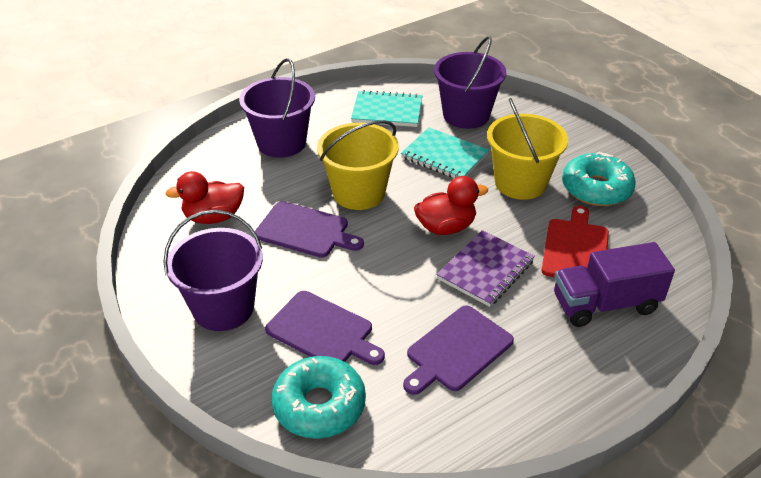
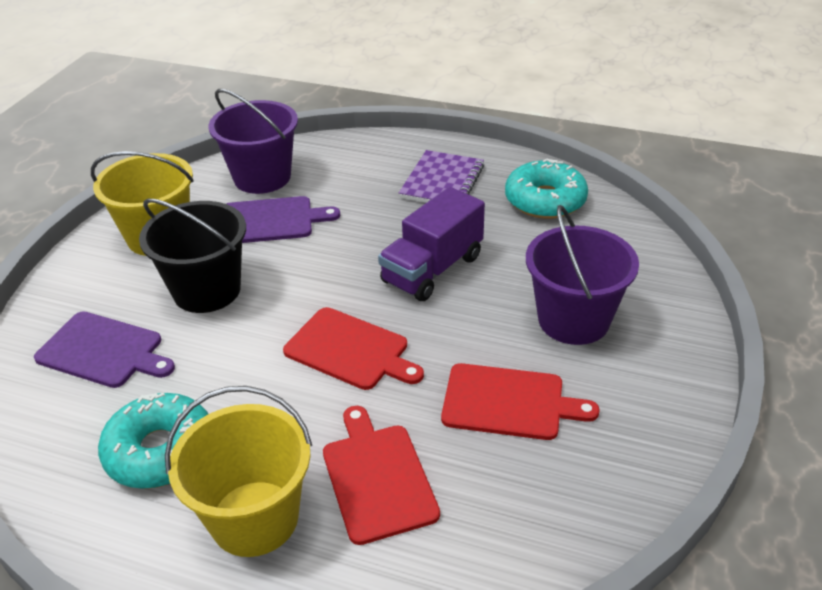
black bucket: 0 -> 1
purple bucket: 3 -> 2
purple cutting board: 3 -> 2
red cutting board: 1 -> 3
red duck: 2 -> 0
turquoise notebook: 2 -> 0

